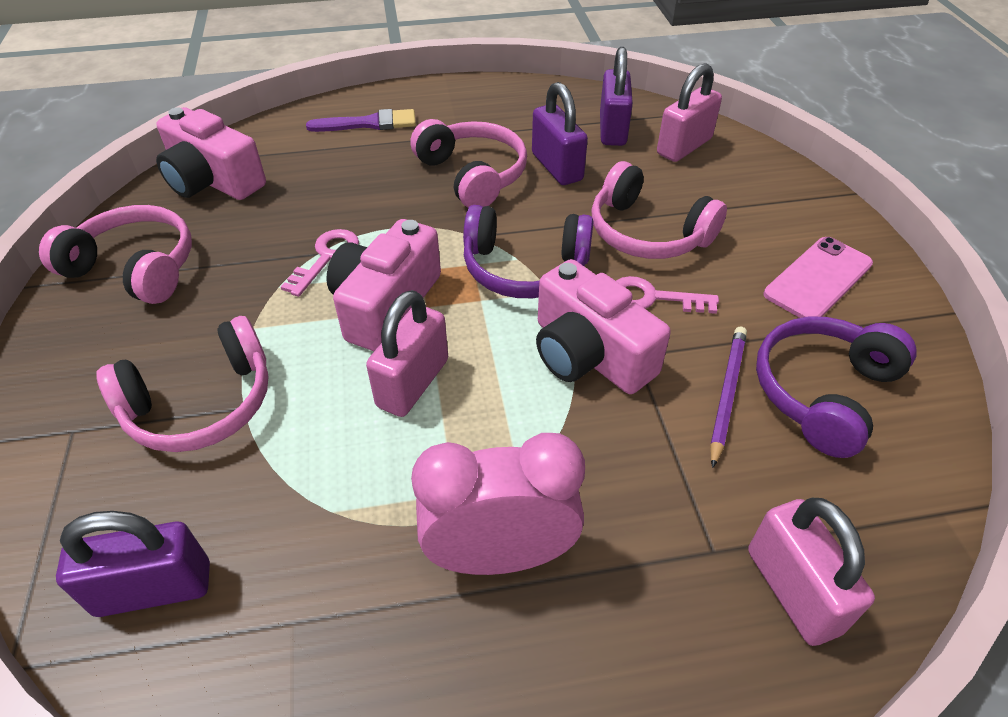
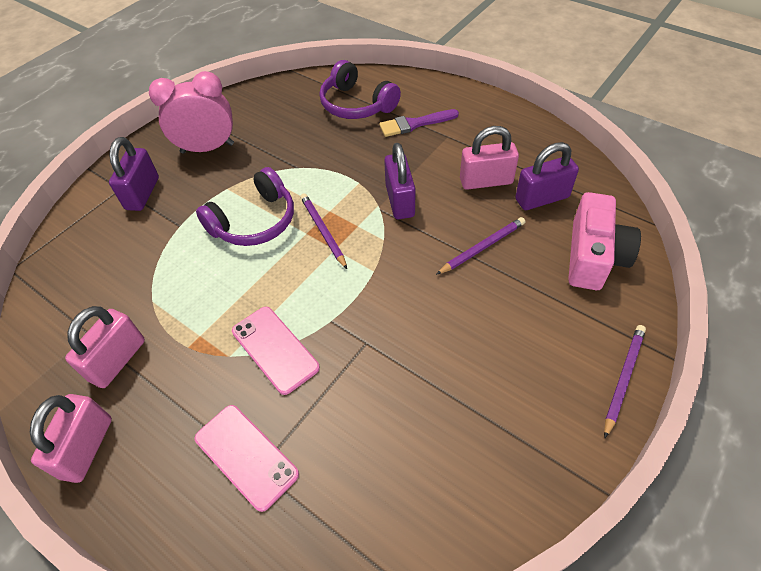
pink camera: 3 -> 1
pink headphones: 4 -> 0
pink key: 2 -> 0
pink phone: 1 -> 2
purple pencil: 1 -> 3

